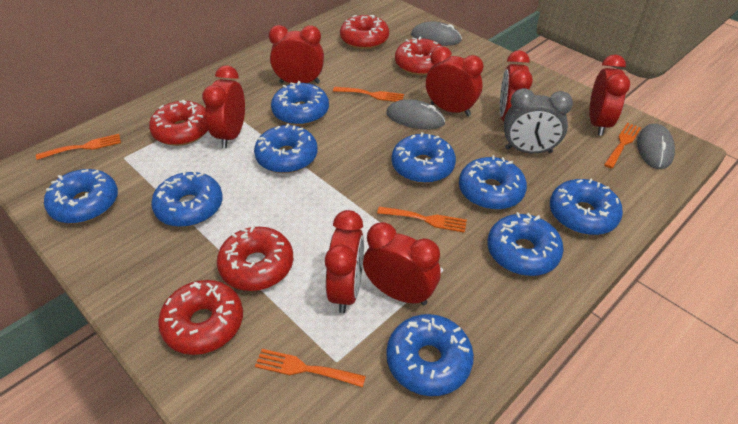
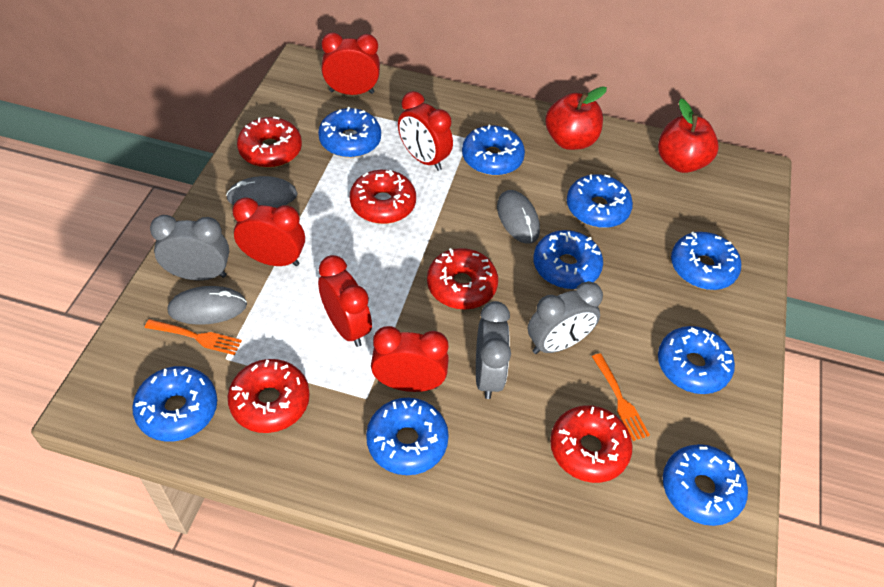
grey clock: 1 -> 3
orange fork: 5 -> 2
red apple: 0 -> 2
red clock: 7 -> 5

